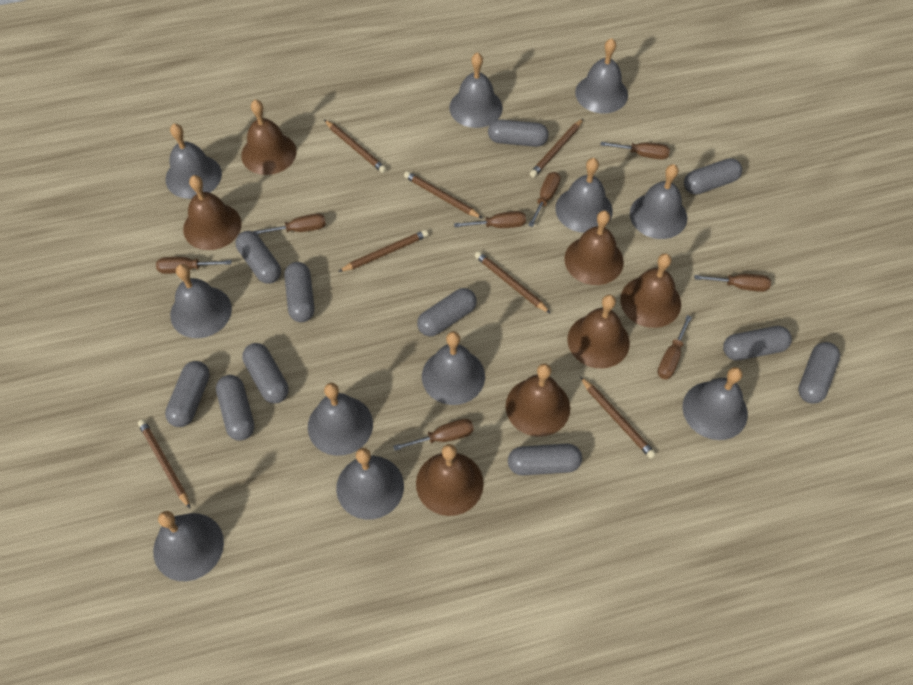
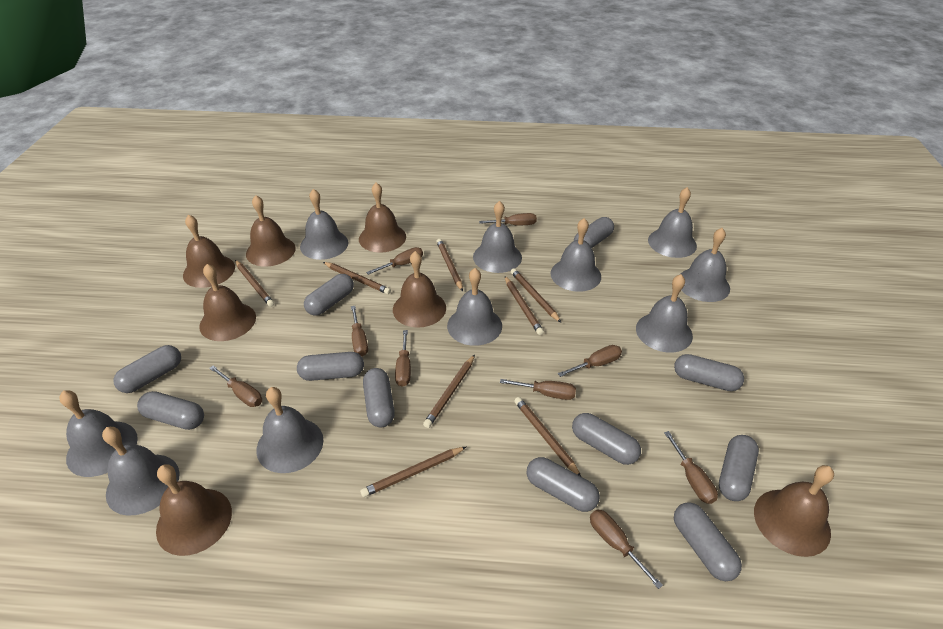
brown pencil: 7 -> 8
brown screwdriver: 8 -> 9
grey bell: 11 -> 10

